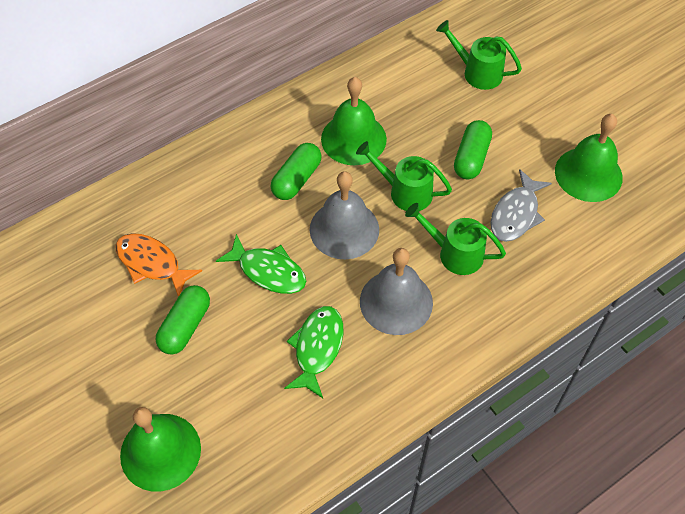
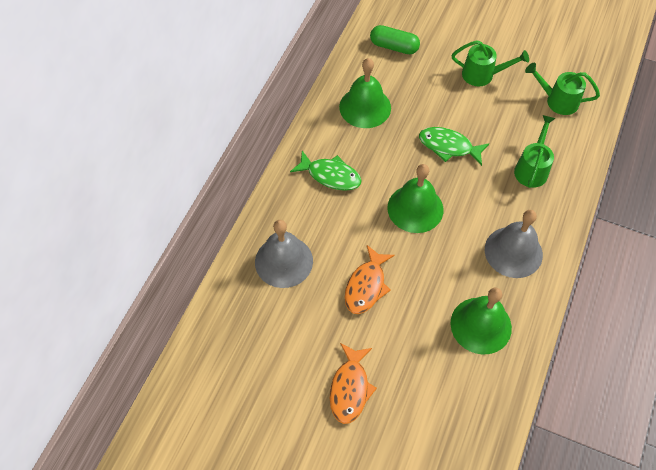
green capsule: 3 -> 1
grey fish: 1 -> 0
orange fish: 1 -> 2

